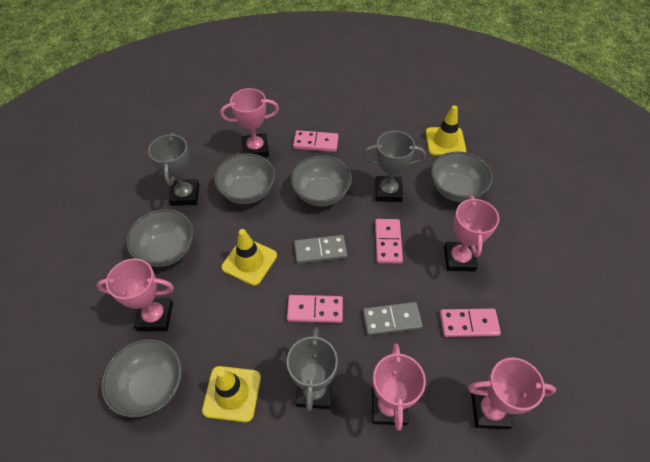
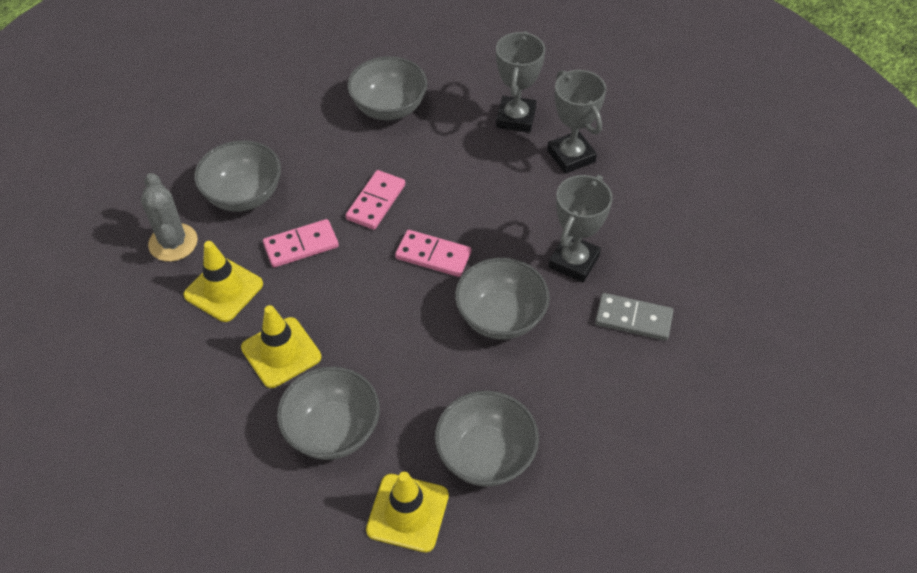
grey cactus: 0 -> 1
grey domino: 2 -> 1
pink domino: 4 -> 3
pink trophy: 5 -> 0

